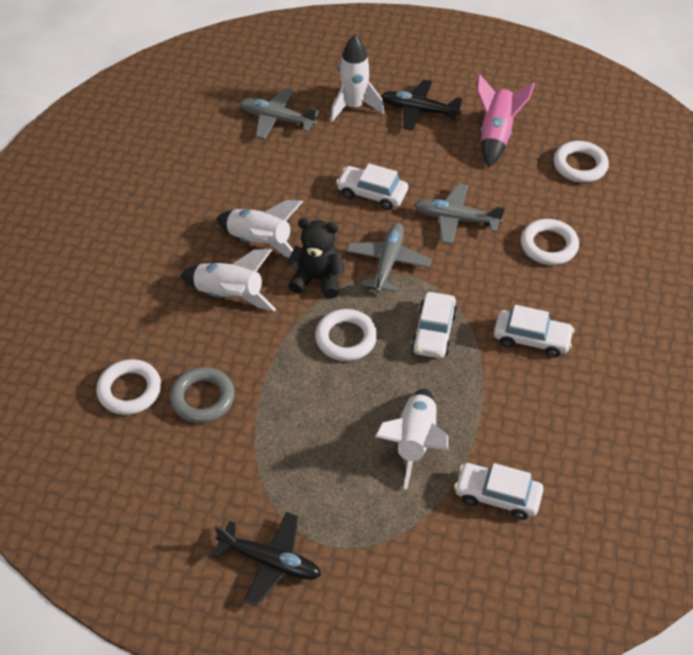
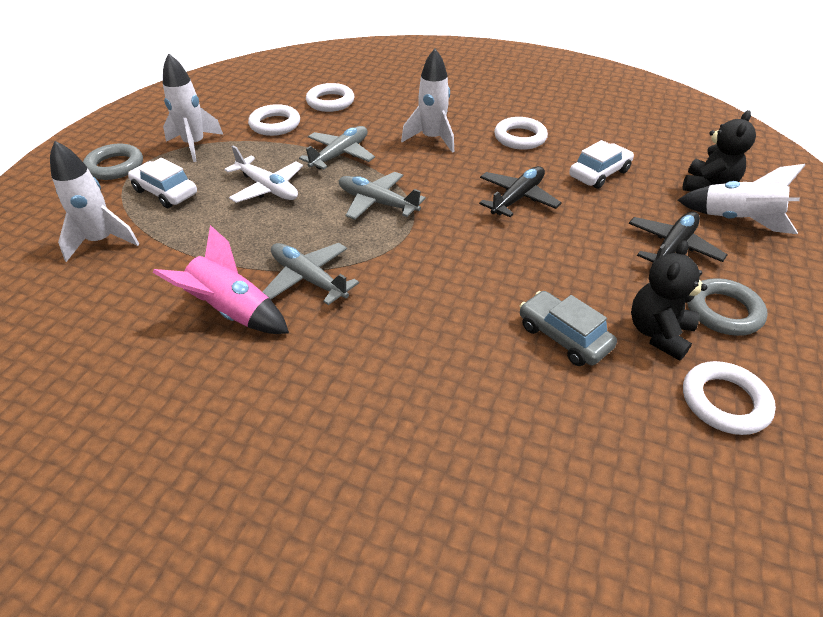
black teddy bear: 1 -> 2
grey car: 0 -> 1
grey ring: 1 -> 2
white car: 4 -> 2
white plane: 0 -> 1

